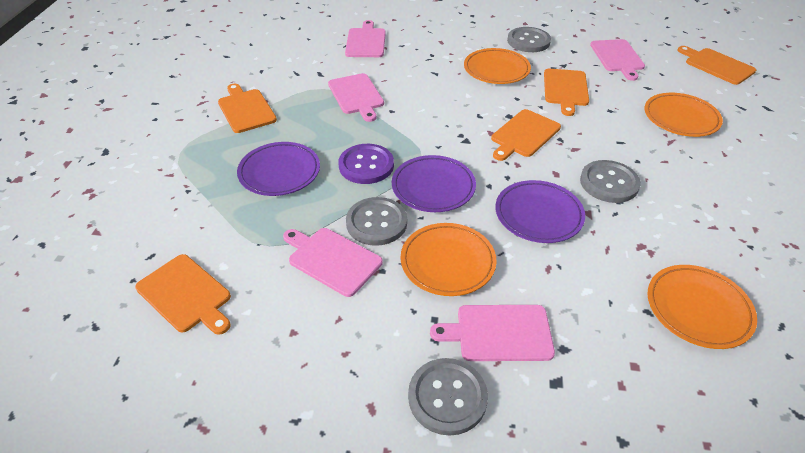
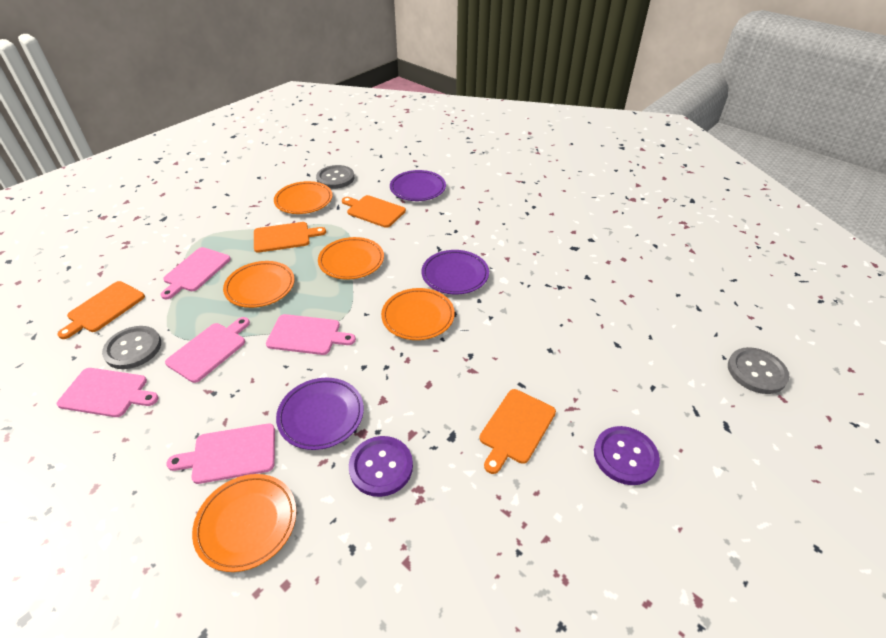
grey button: 4 -> 3
orange cutting board: 5 -> 4
orange plate: 4 -> 5
purple button: 1 -> 2

